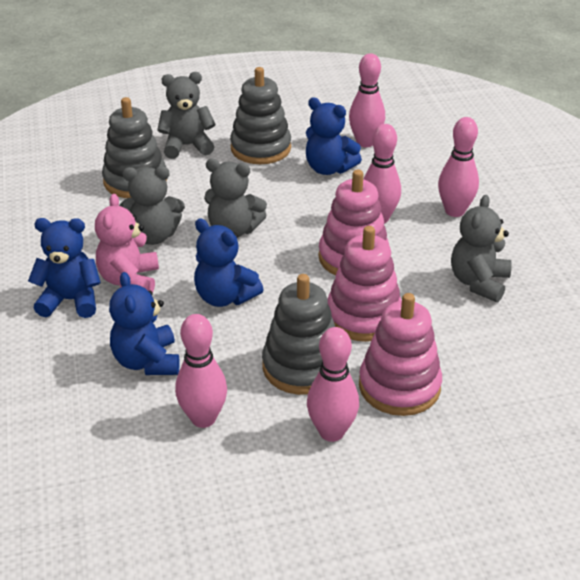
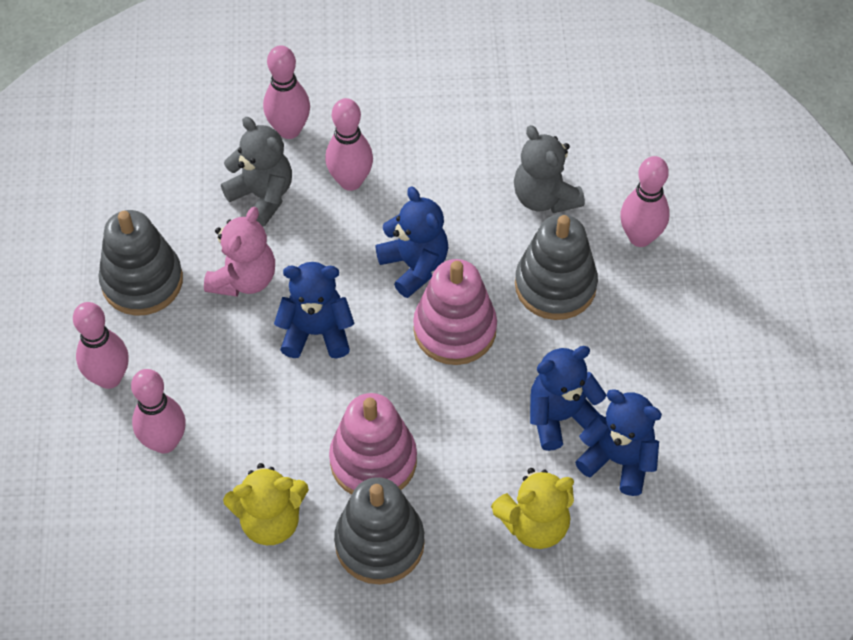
grey teddy bear: 4 -> 2
pink stacking toy: 3 -> 2
yellow teddy bear: 0 -> 2

